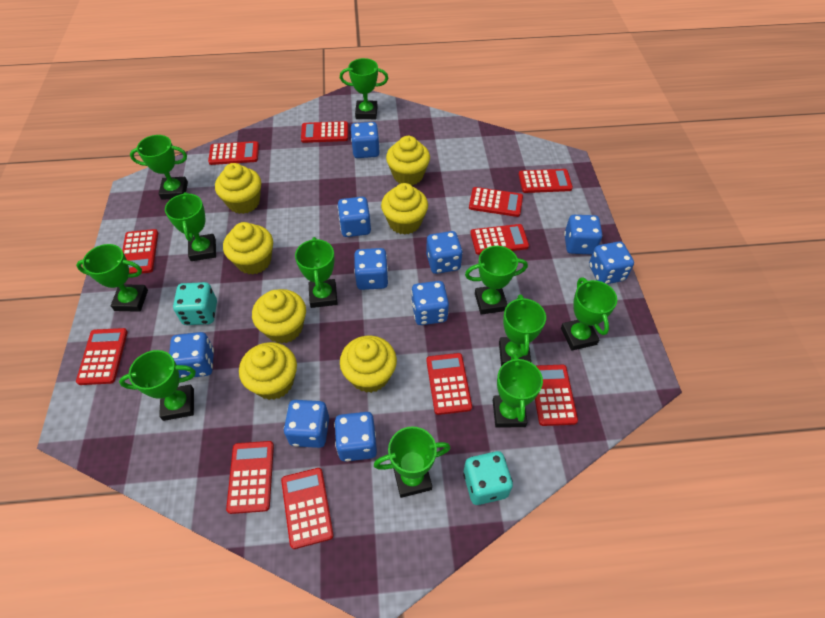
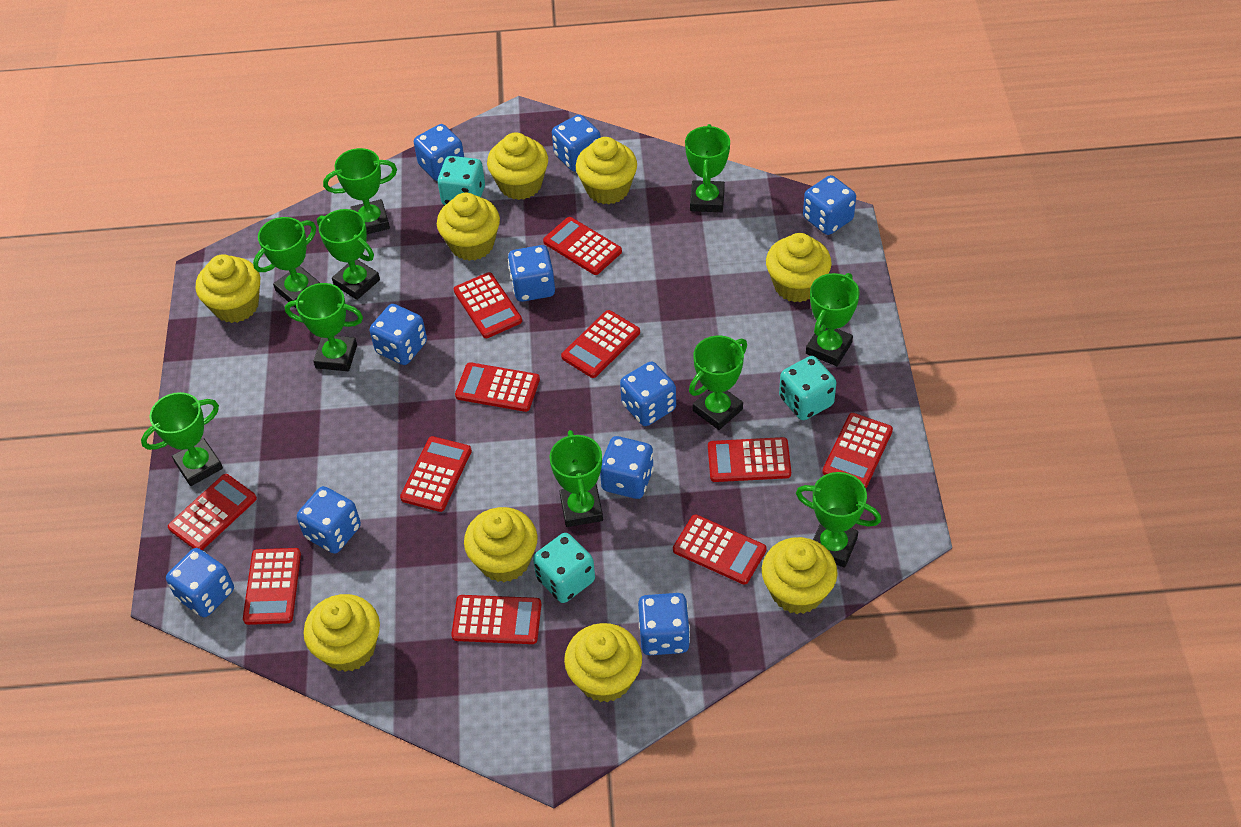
green trophy: 11 -> 10
turquoise dice: 2 -> 3
yellow cupcake: 7 -> 9

